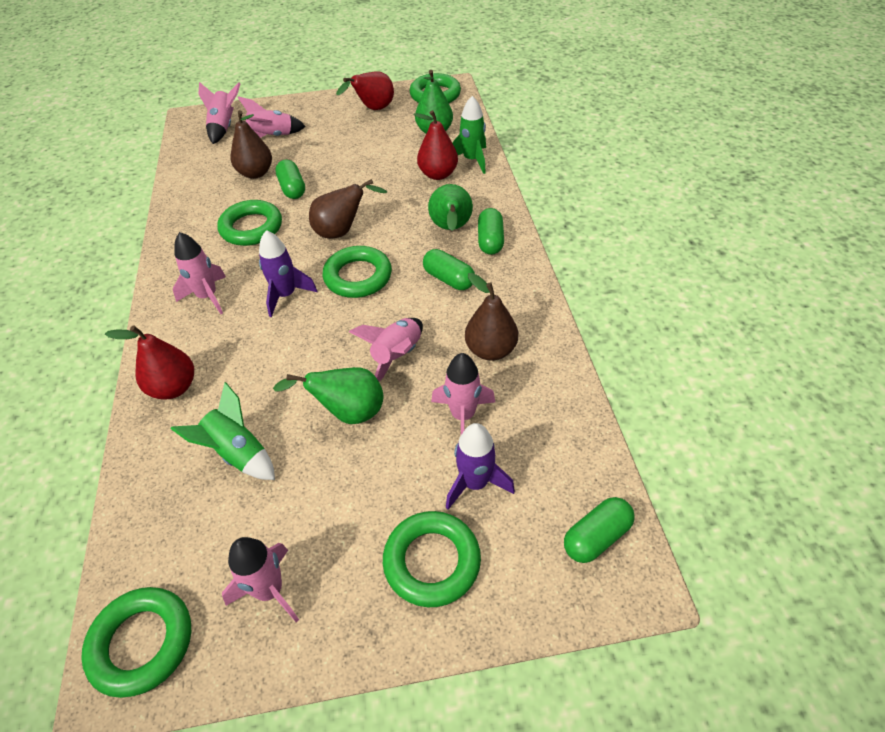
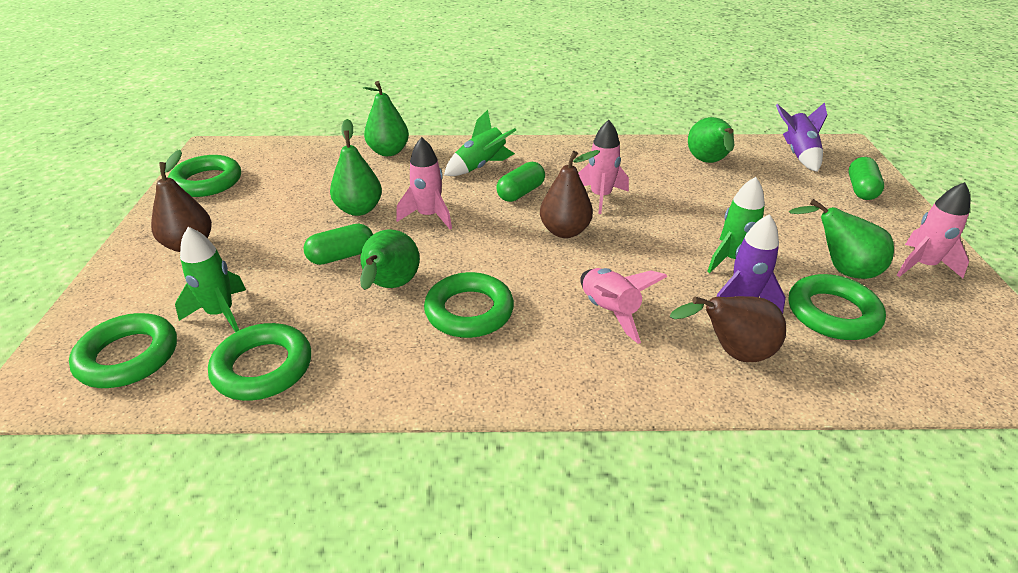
green capsule: 4 -> 3
green pear: 3 -> 5
green rocket: 2 -> 3
pink rocket: 6 -> 4
red pear: 3 -> 0

